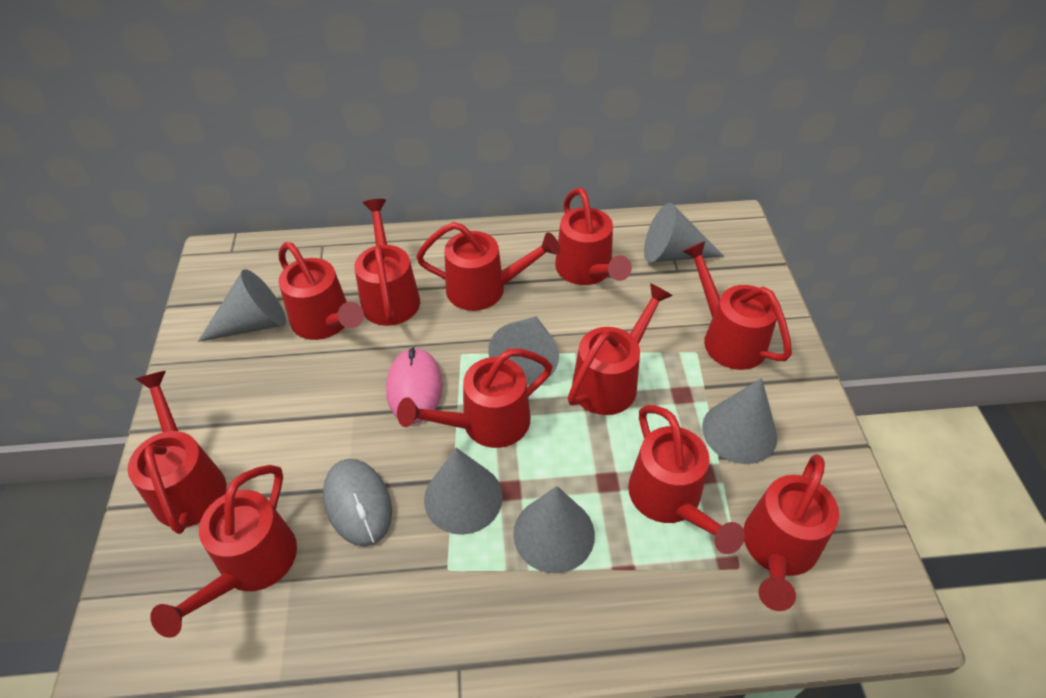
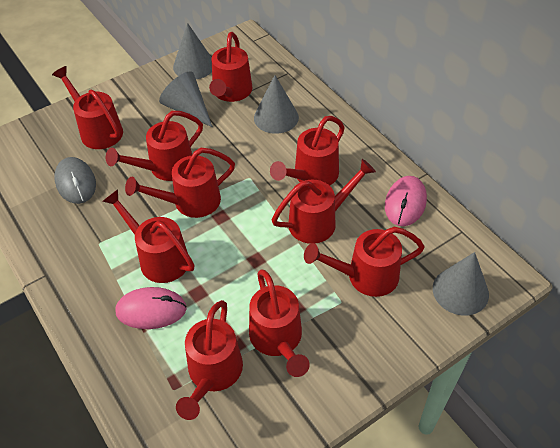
grey cone: 6 -> 4
pink mouse: 1 -> 2
red watering can: 11 -> 10

